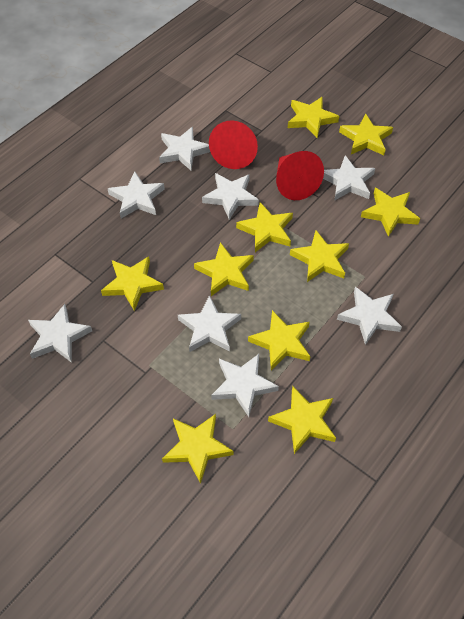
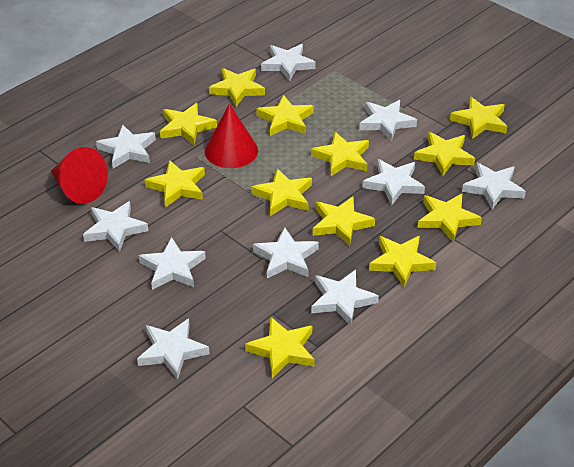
white star: 8 -> 10
yellow star: 10 -> 12

